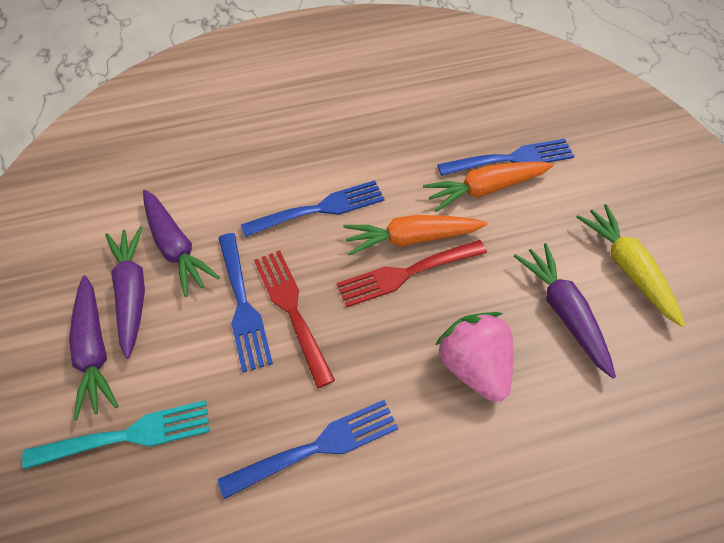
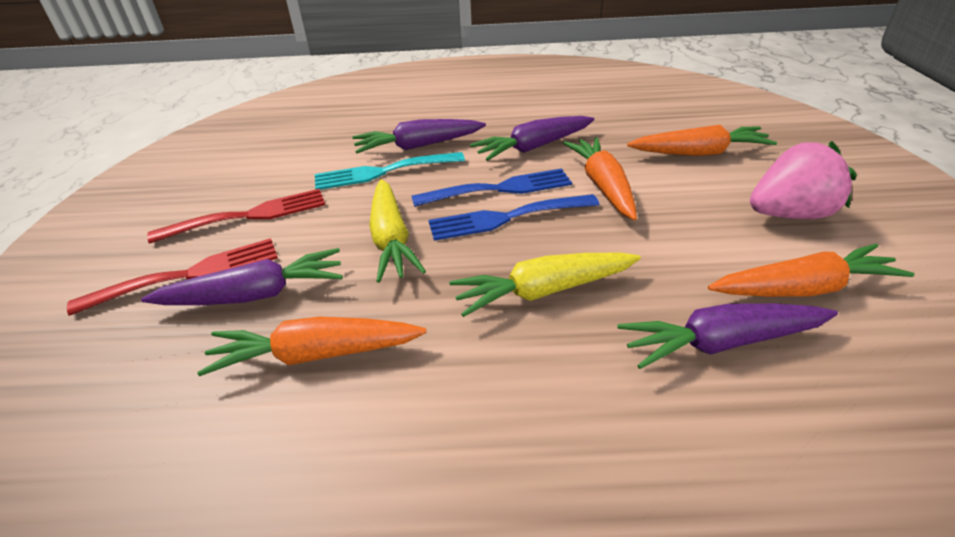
blue fork: 4 -> 2
orange carrot: 2 -> 4
yellow carrot: 1 -> 2

